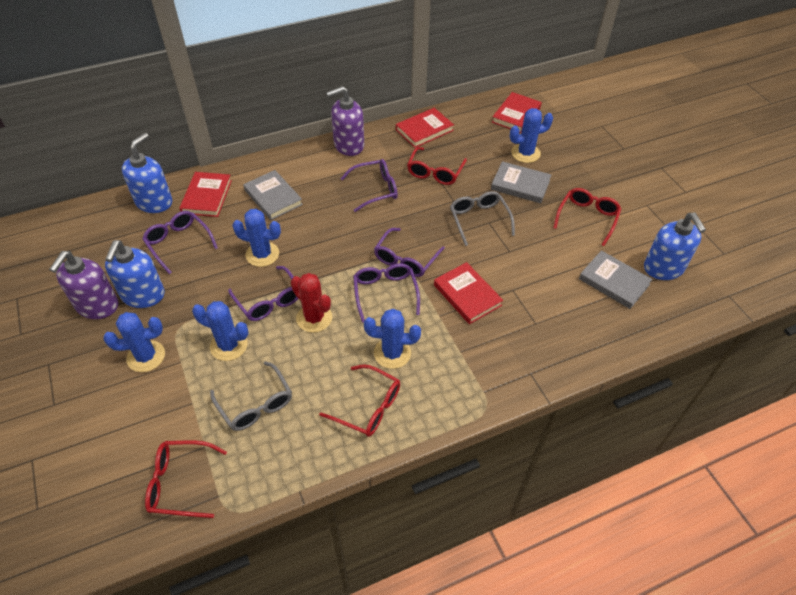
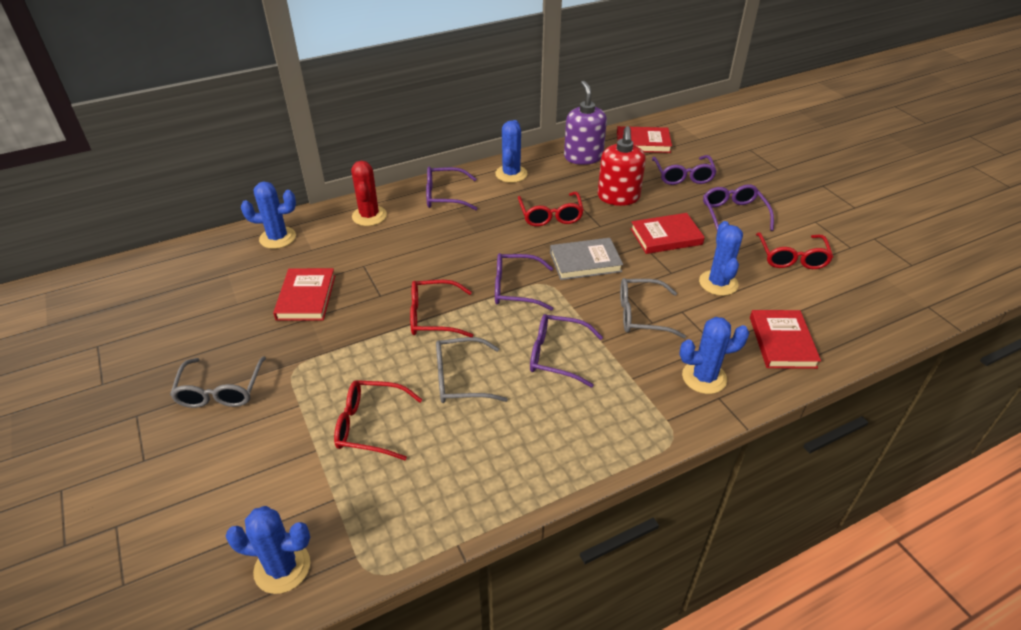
blue soap dispenser: 3 -> 0
grey book: 3 -> 1
grey glasses: 2 -> 3
purple soap dispenser: 2 -> 1
red soap dispenser: 0 -> 1

